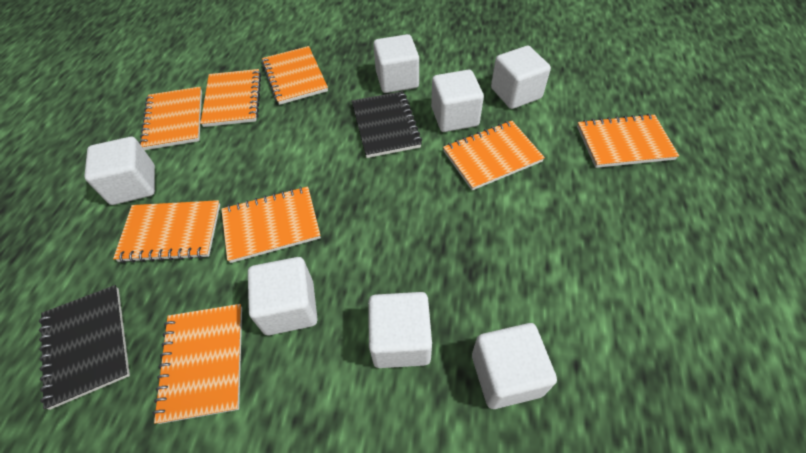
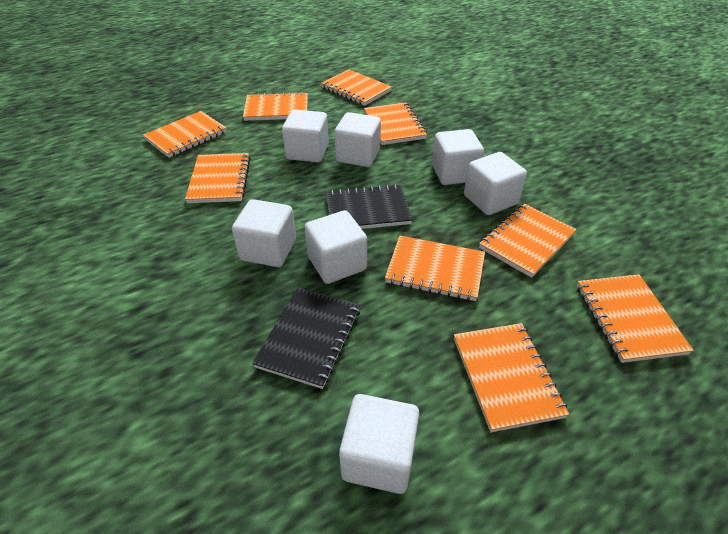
orange notebook: 8 -> 9

